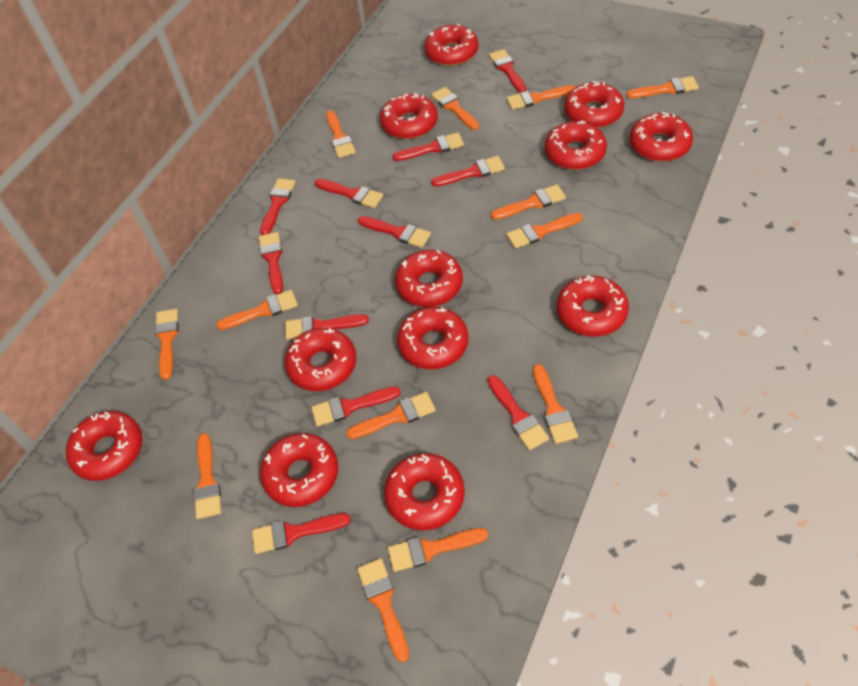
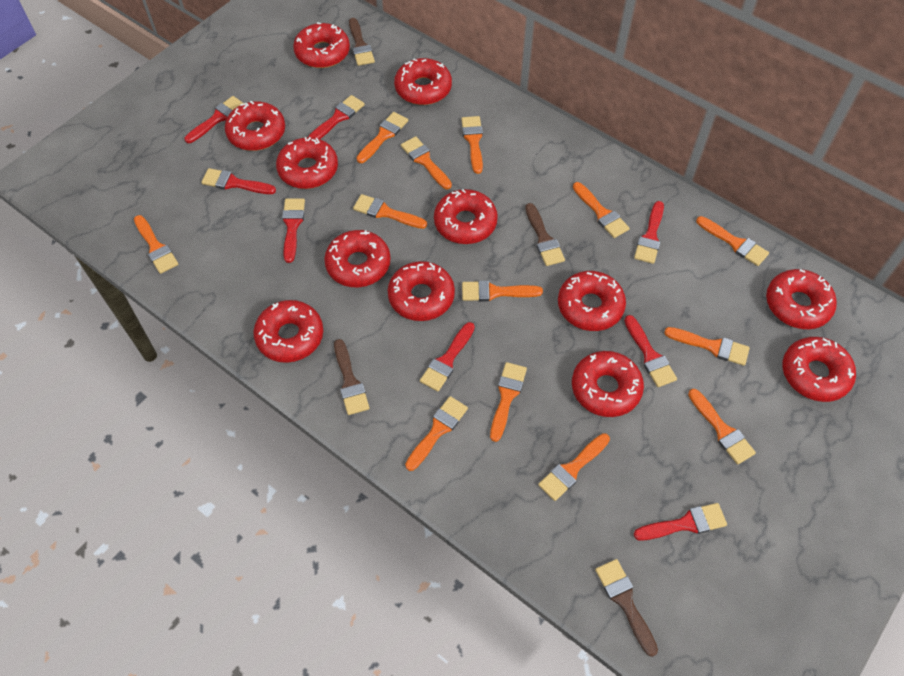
brown brush: 0 -> 4
red brush: 11 -> 8

